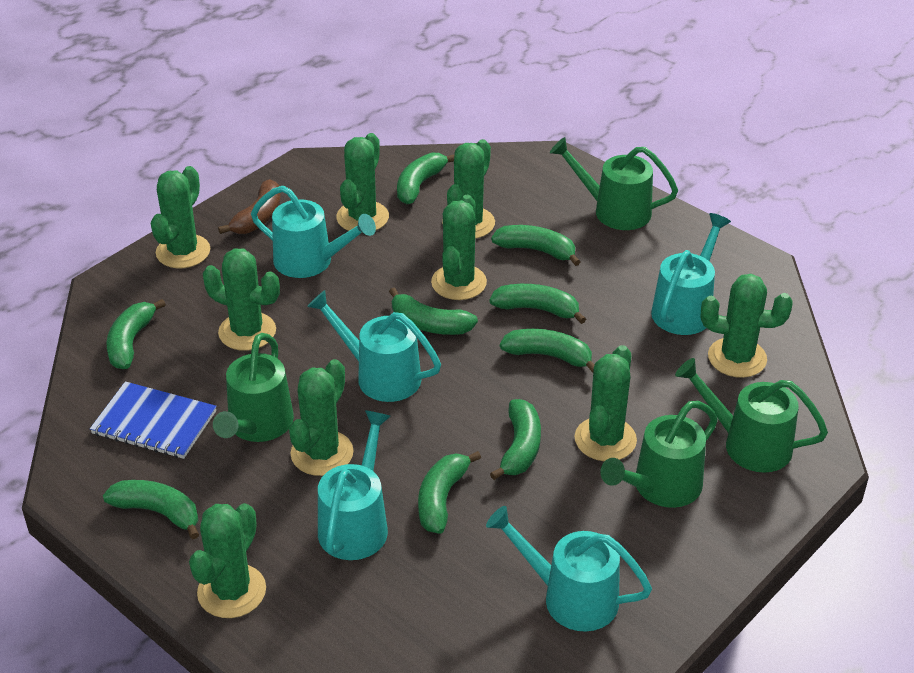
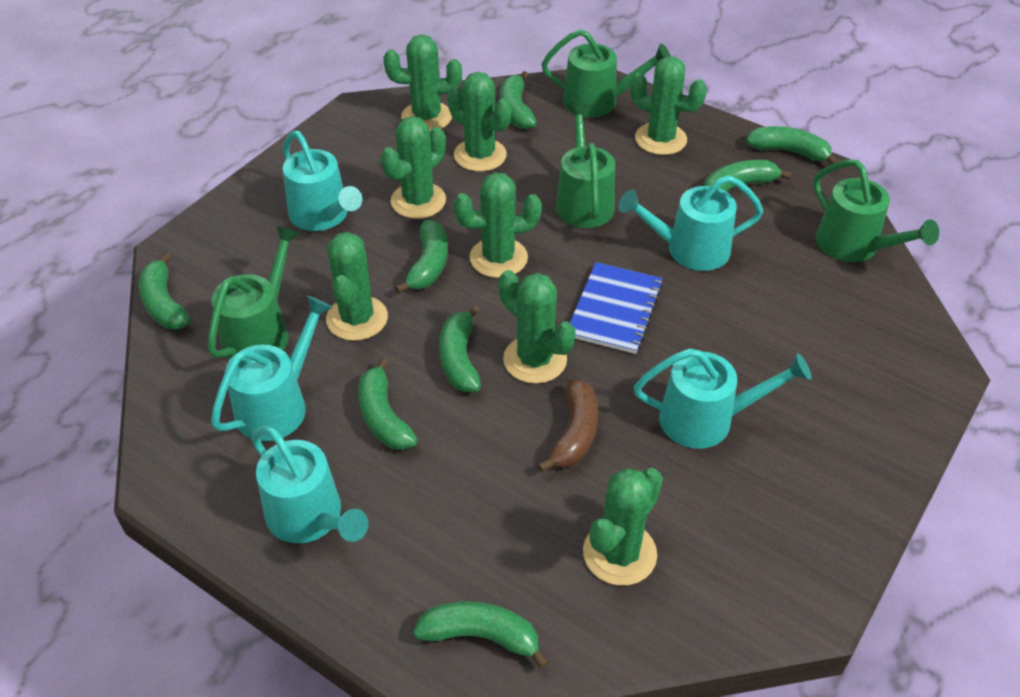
green banana: 9 -> 8
green cactus: 9 -> 8

